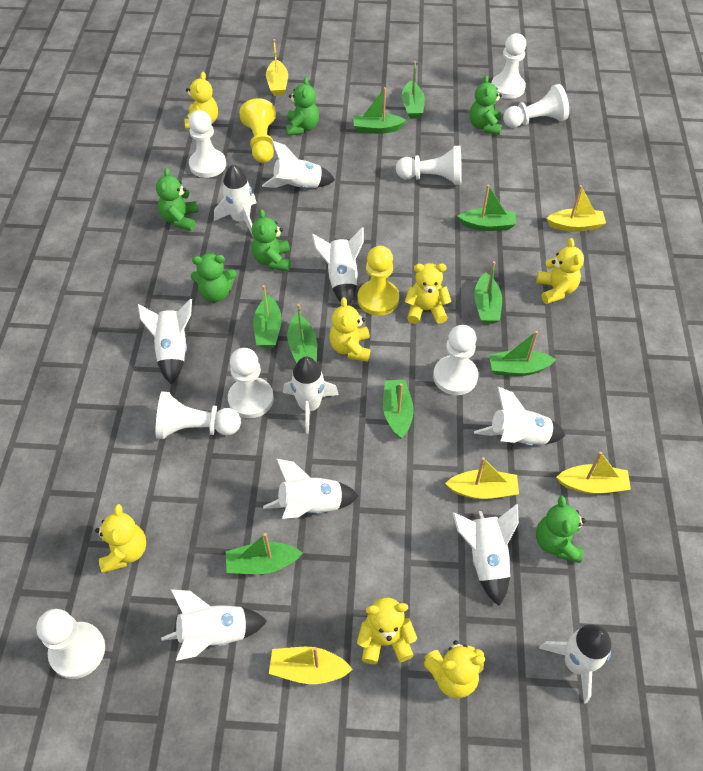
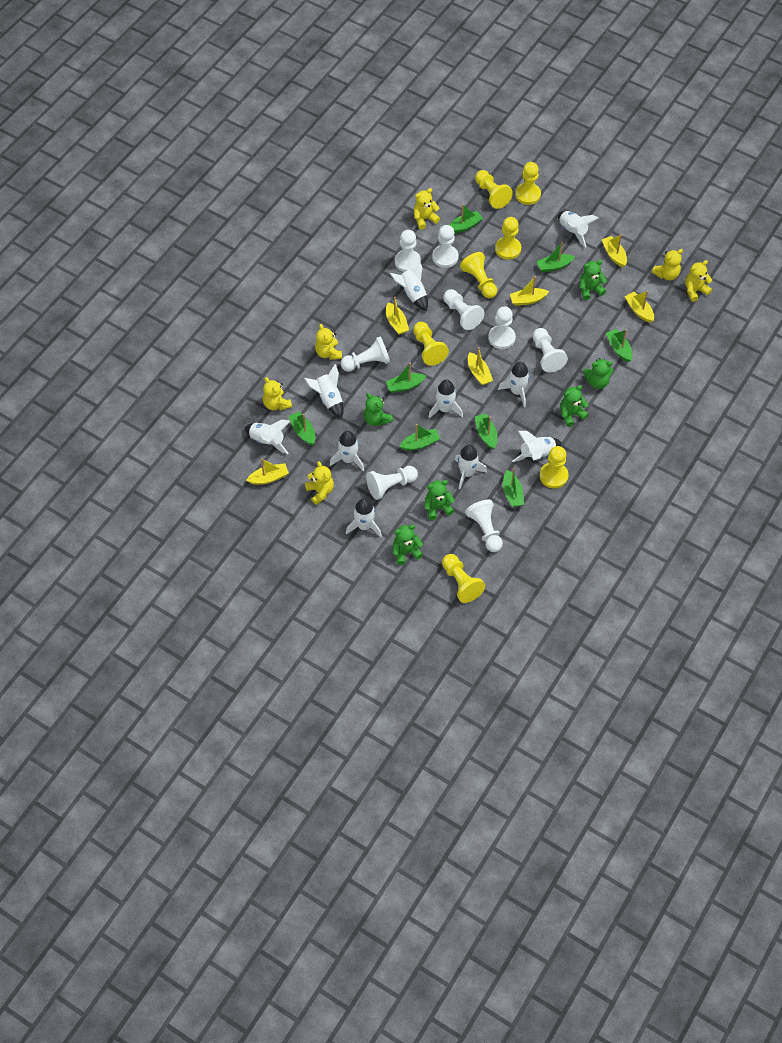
green boat: 9 -> 8
yellow boat: 5 -> 6
yellow pawn: 2 -> 7
yellow teddy bear: 7 -> 6

